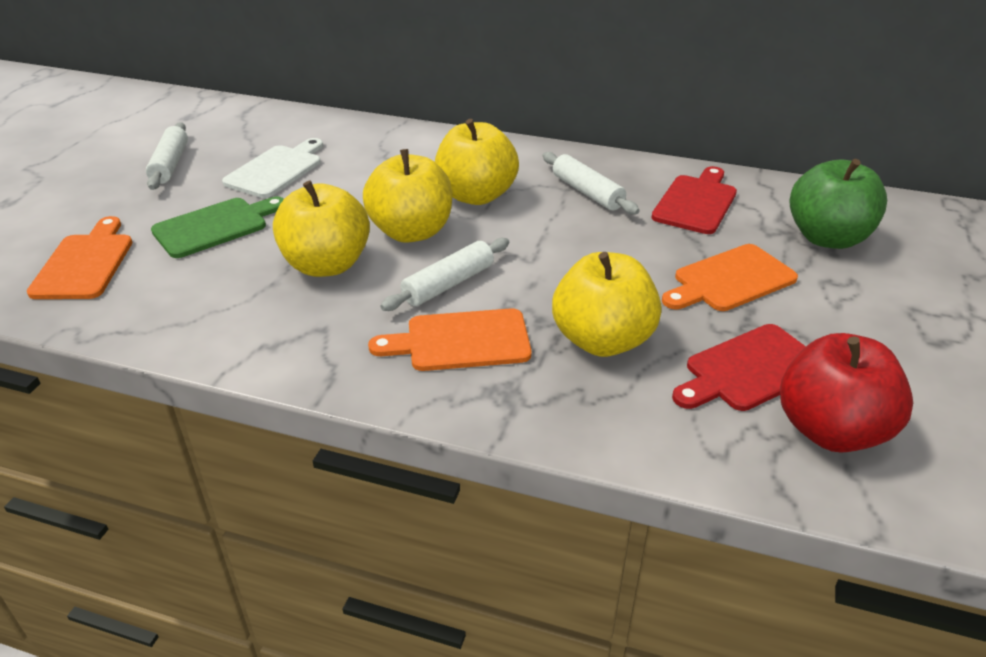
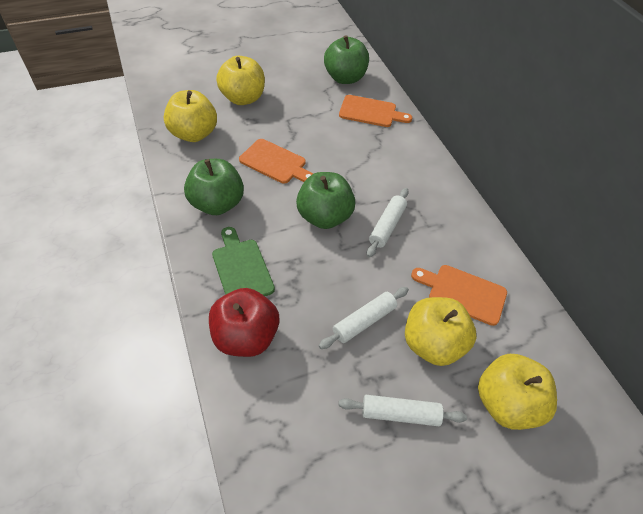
green apple: 1 -> 3
red cutting board: 2 -> 0
white cutting board: 1 -> 0

